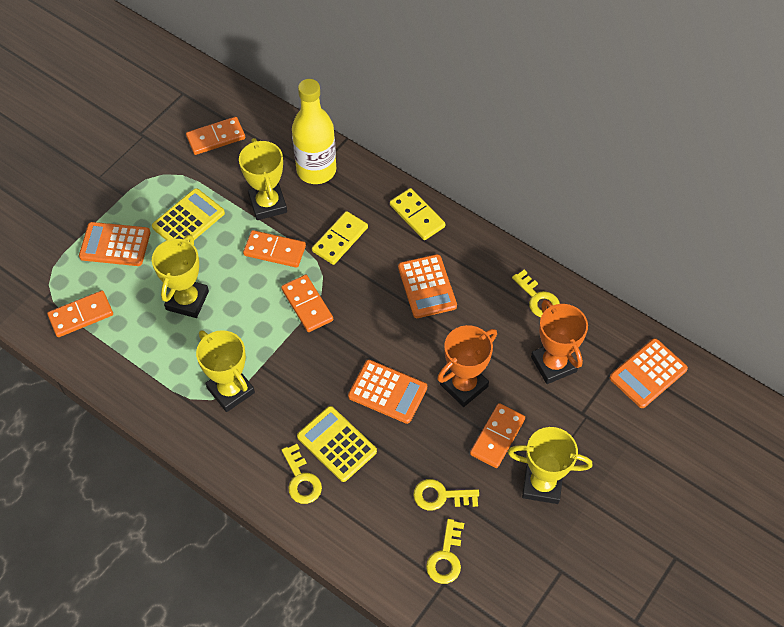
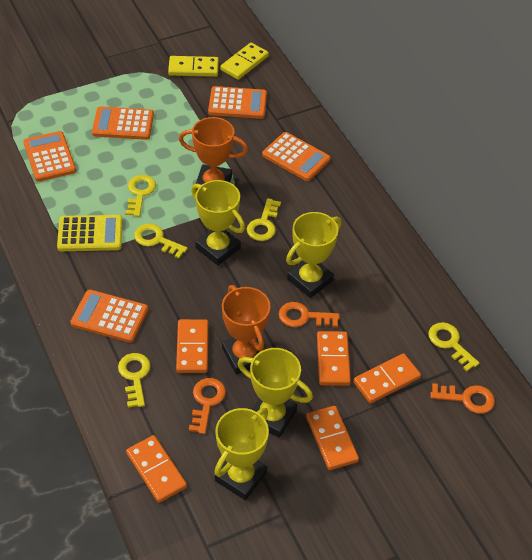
orange calculator: 4 -> 5
orange key: 0 -> 3
yellow bottle: 1 -> 0
yellow calculator: 2 -> 1
yellow key: 4 -> 5

